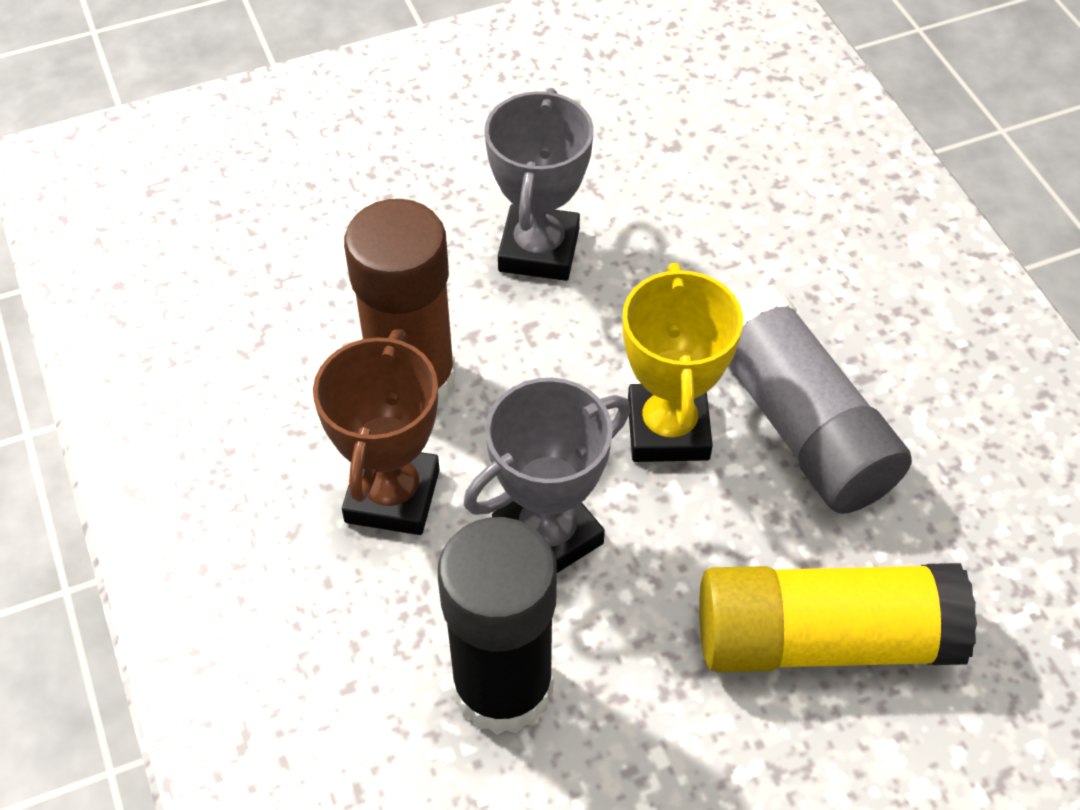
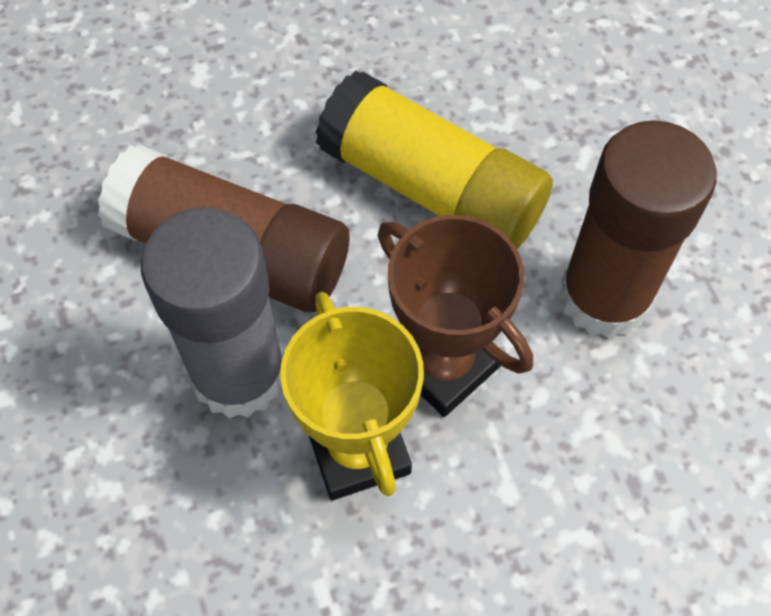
black glue stick: 1 -> 0
brown glue stick: 1 -> 2
grey trophy: 2 -> 0

